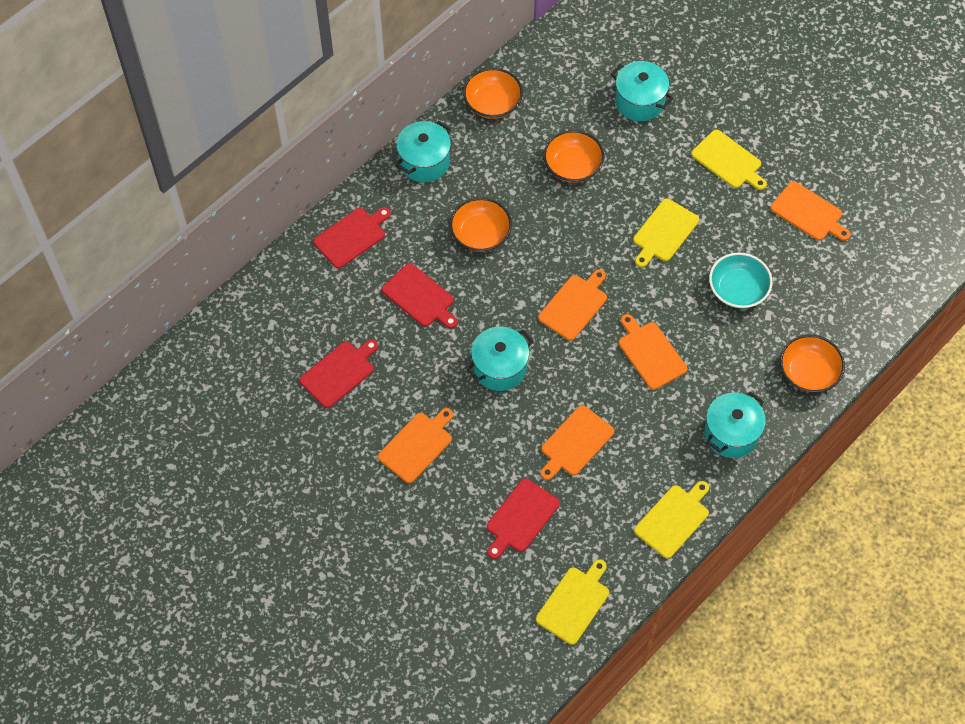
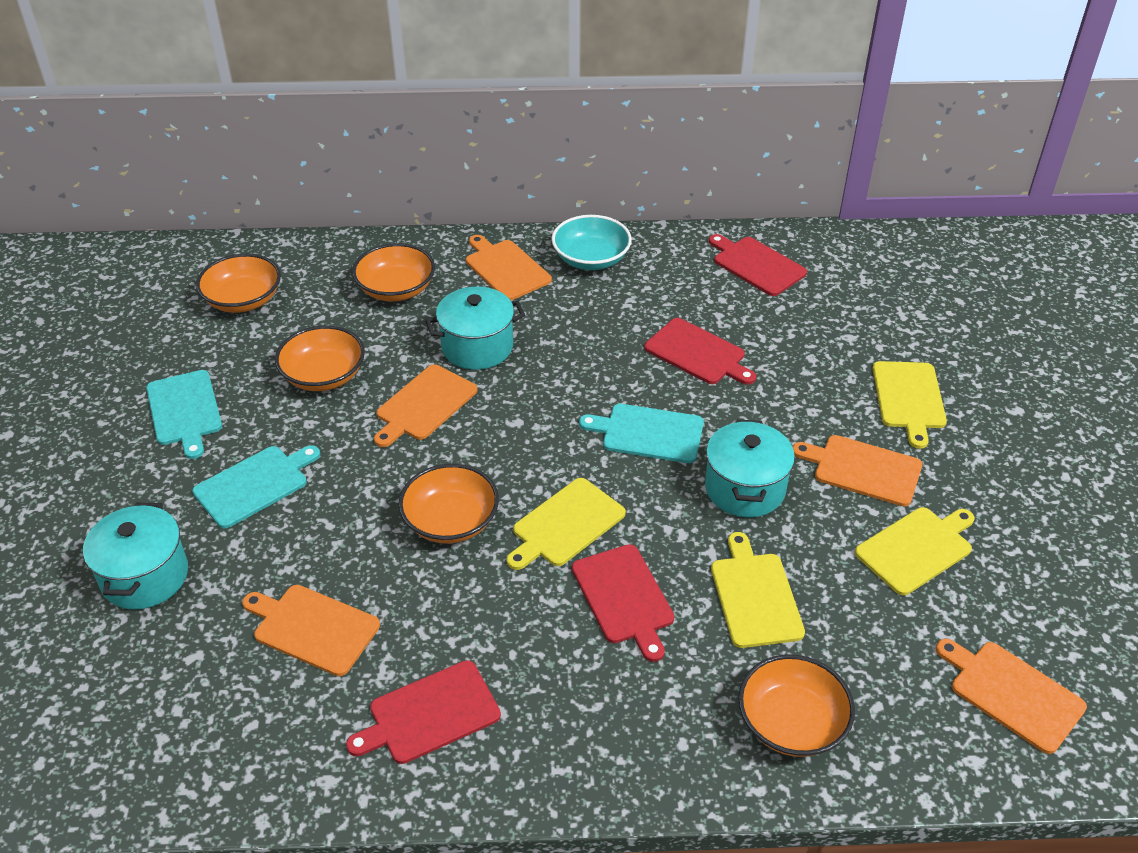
orange bowl: 4 -> 5
turquoise cutting board: 0 -> 3
turquoise pot: 4 -> 3

